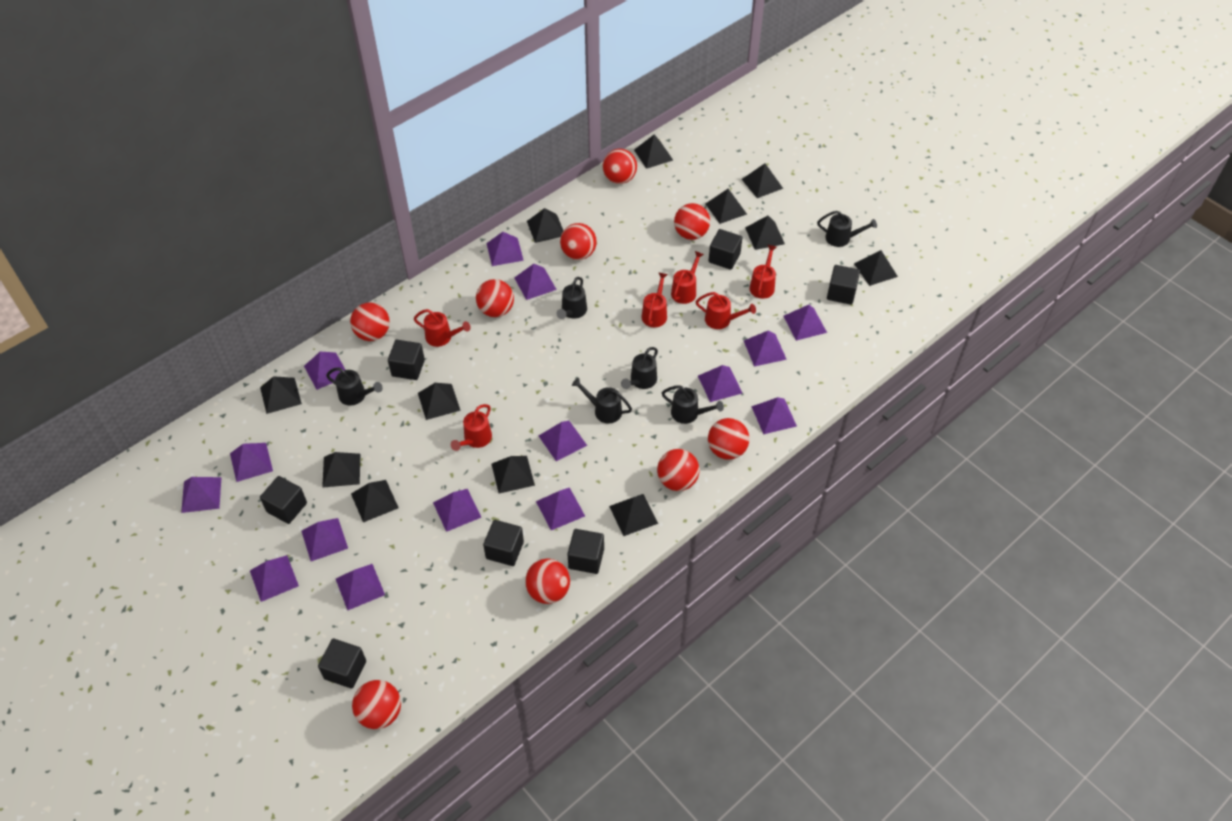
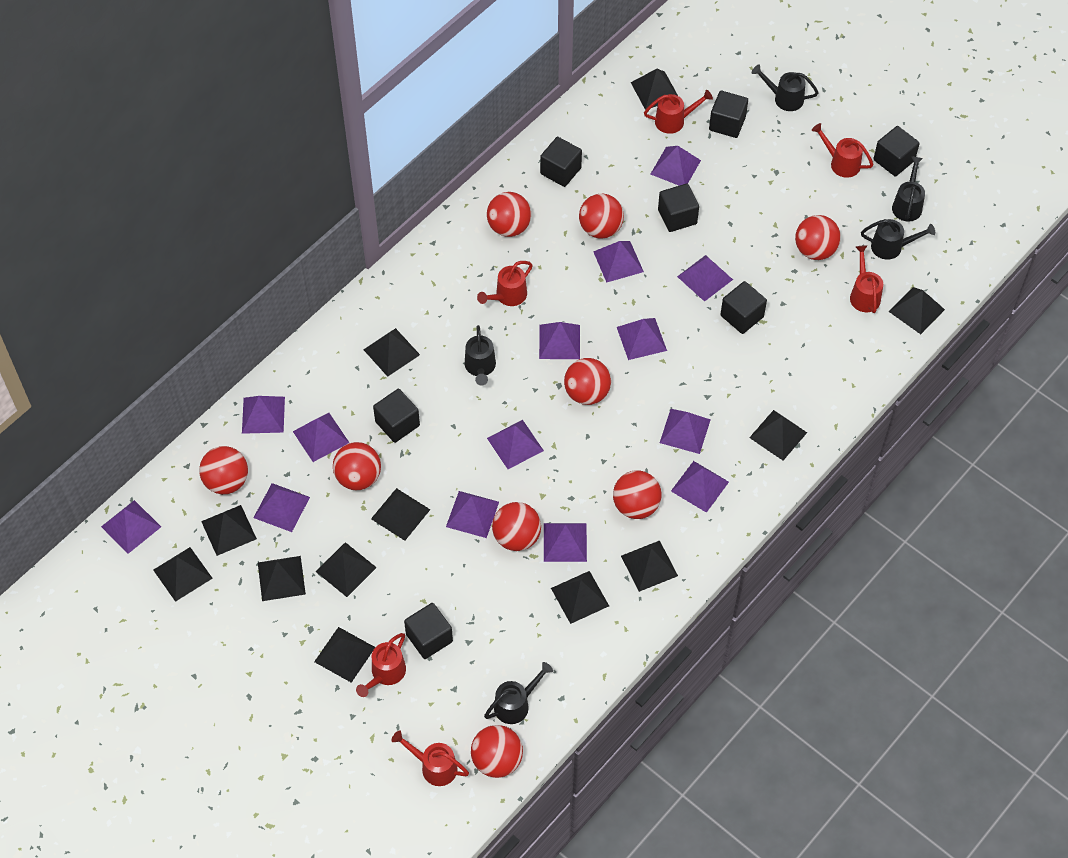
black watering can: 6 -> 5
purple pyramid: 15 -> 14

